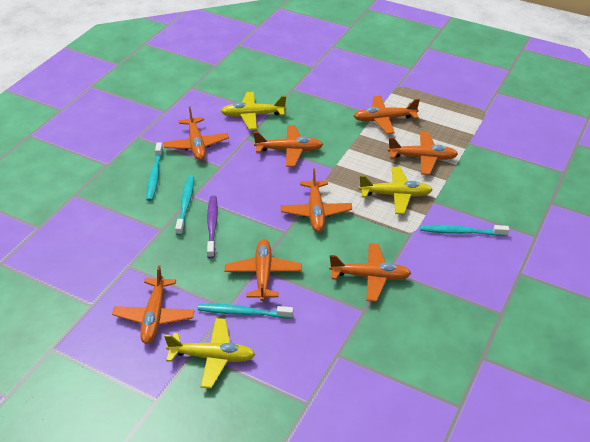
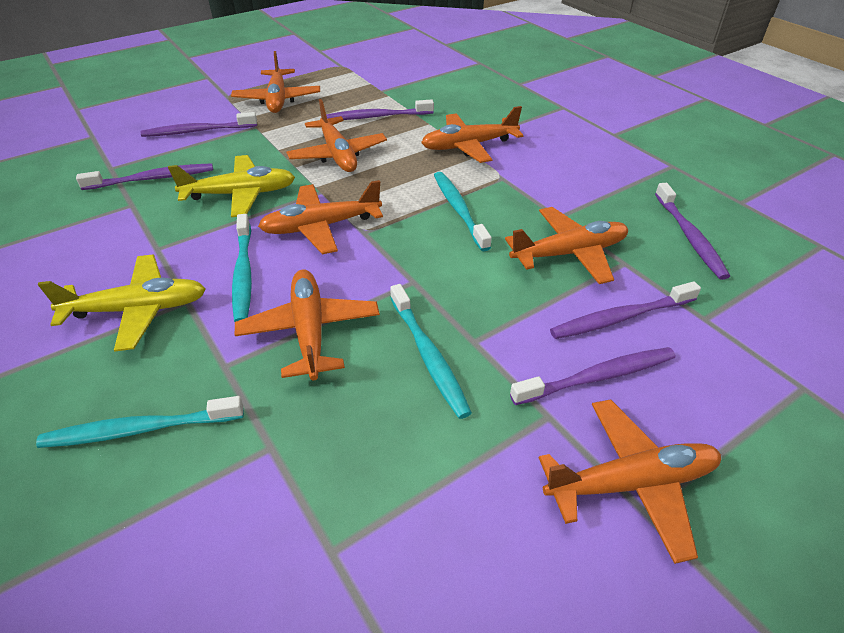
orange plane: 8 -> 7
purple toothbrush: 1 -> 6
yellow plane: 3 -> 2

